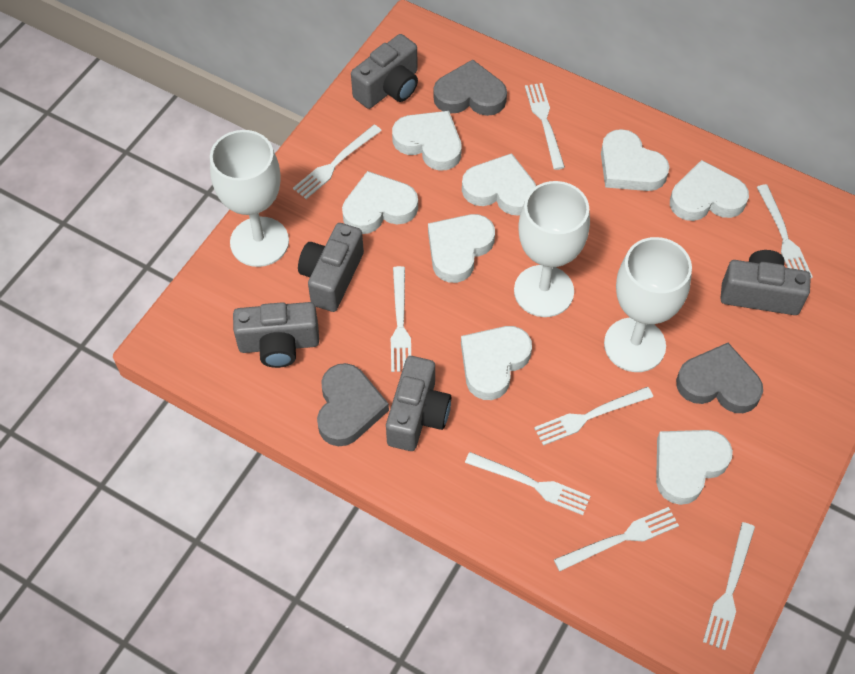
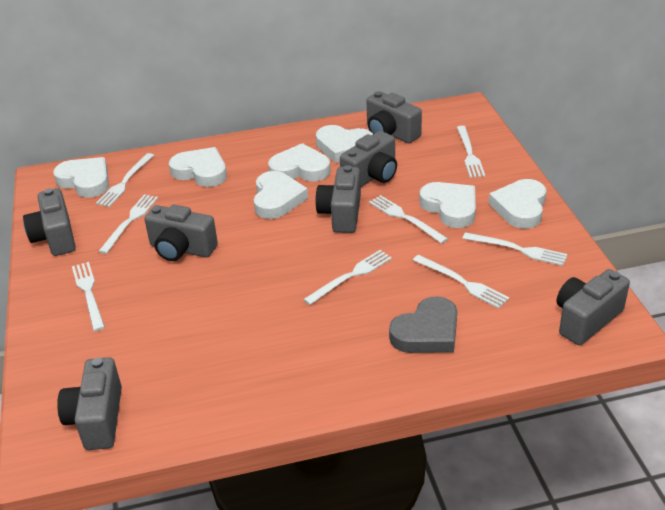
grey camera: 5 -> 7
grey heart: 3 -> 1
white goblet: 3 -> 0
white heart: 8 -> 7

